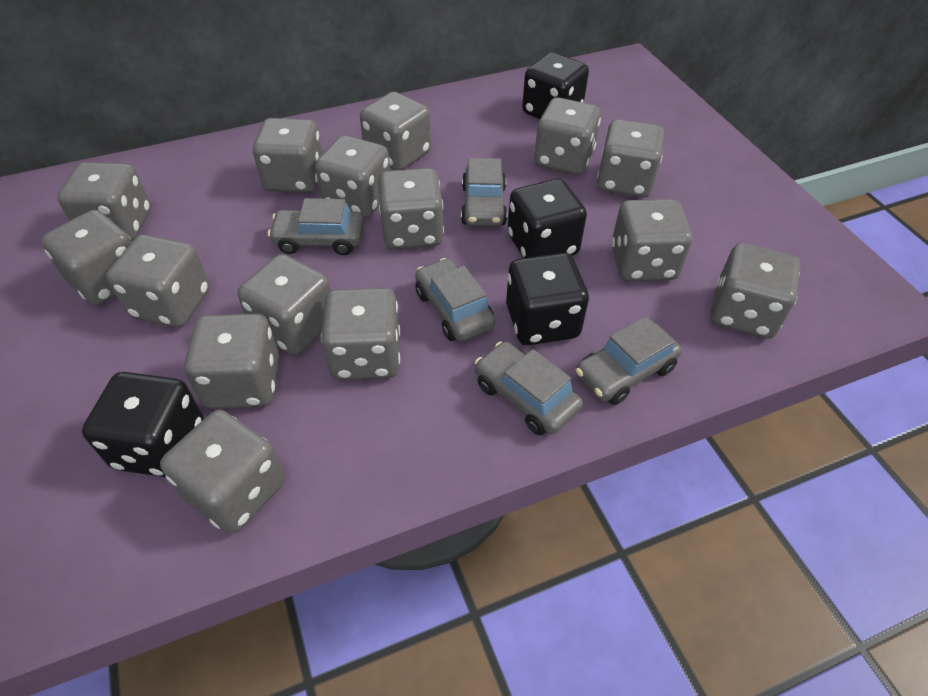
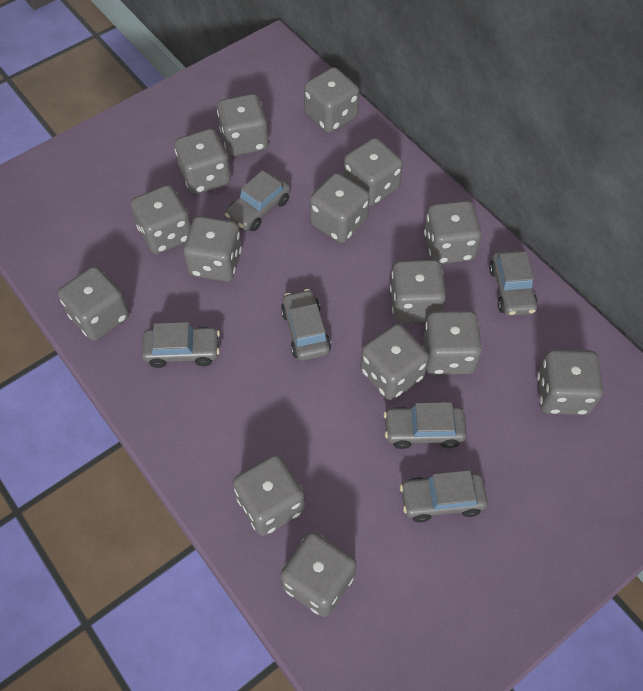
black dice: 4 -> 0
grey car: 5 -> 6

